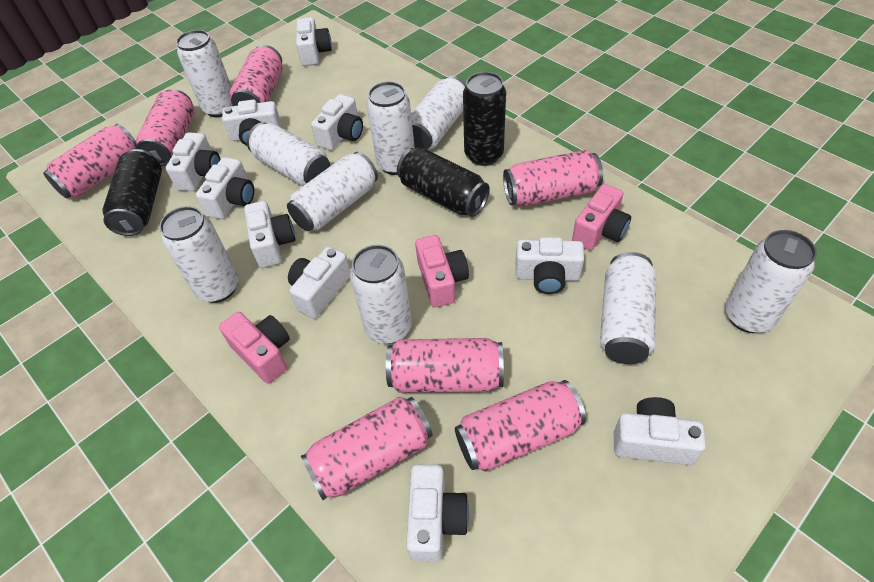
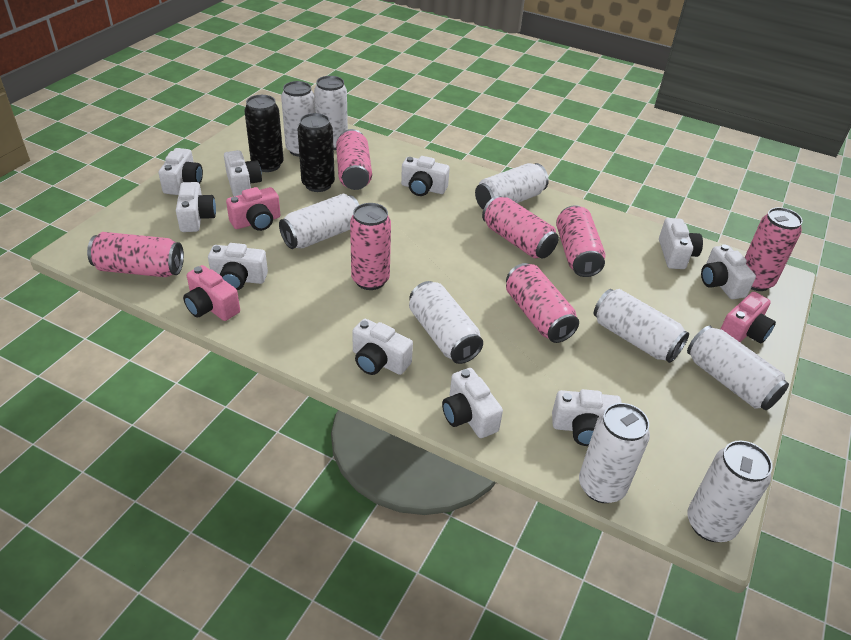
black can: 3 -> 2

